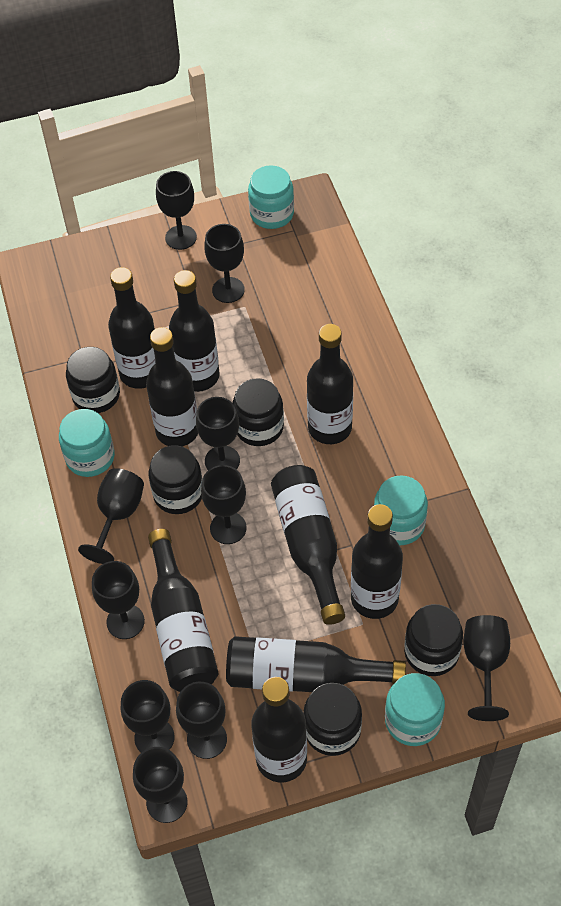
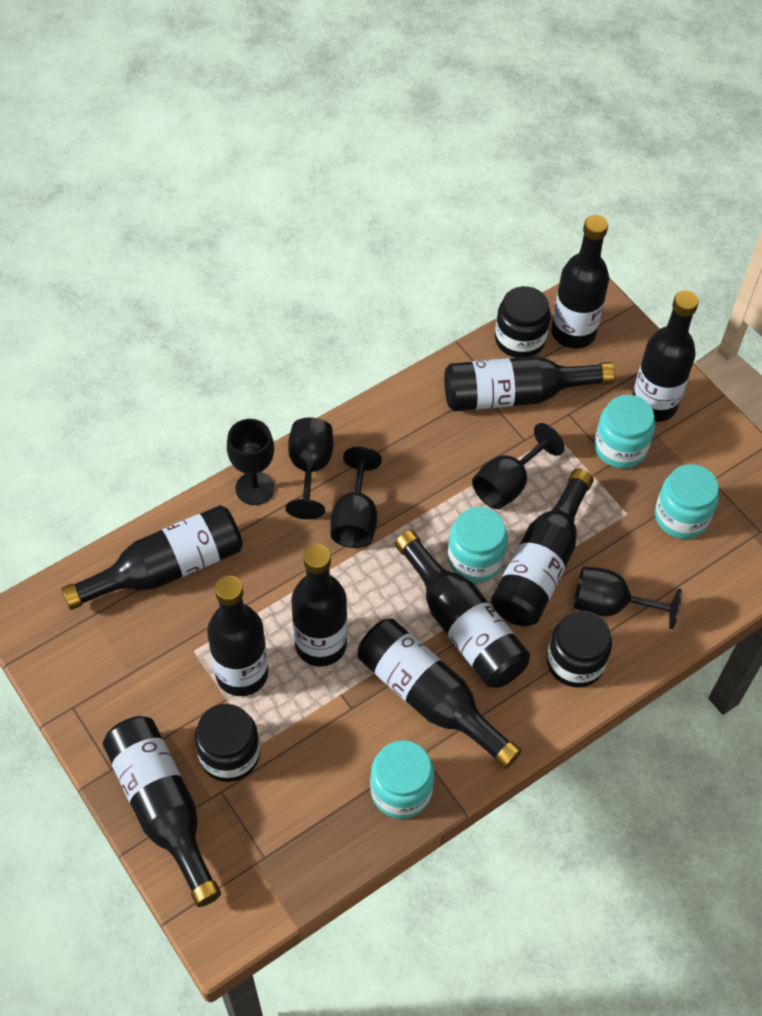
black bottle: 9 -> 10
black goblet: 10 -> 5
black jar: 5 -> 3

